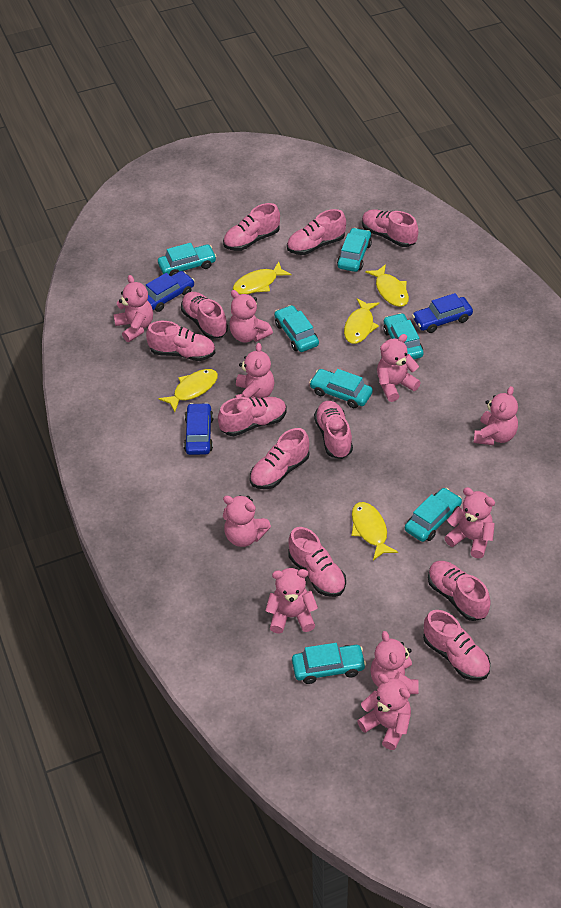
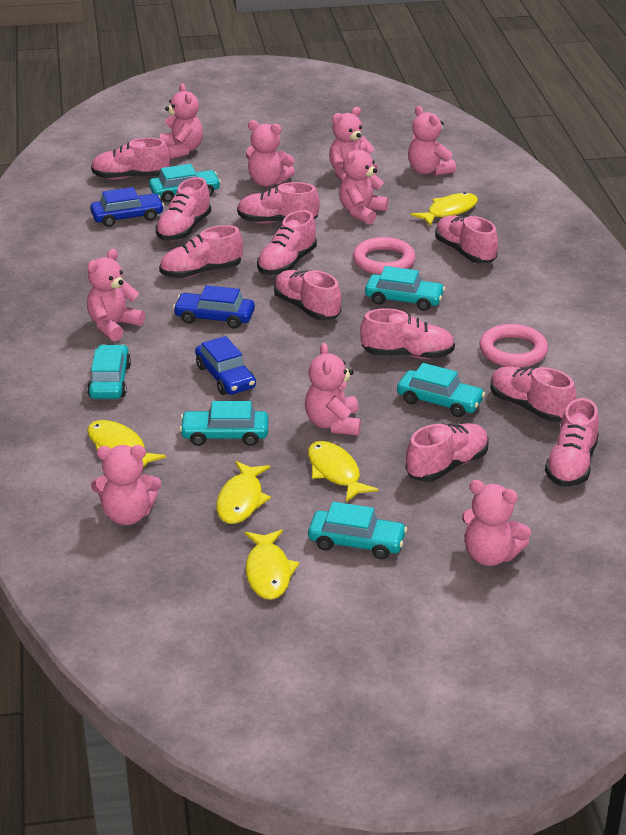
pink ring: 0 -> 2
pink teddy bear: 10 -> 9
turquoise car: 7 -> 6

